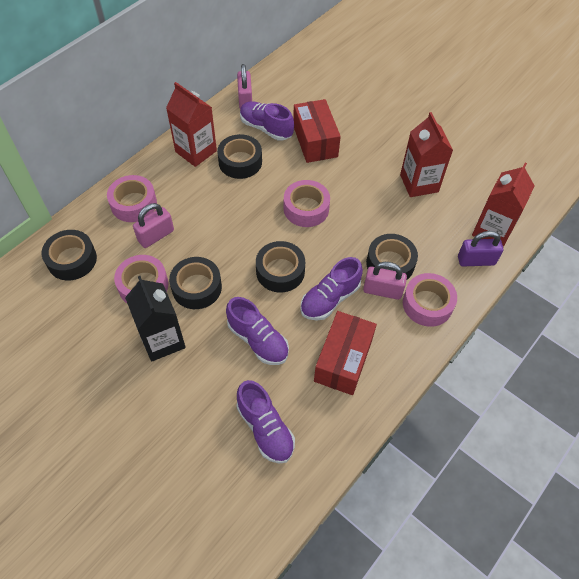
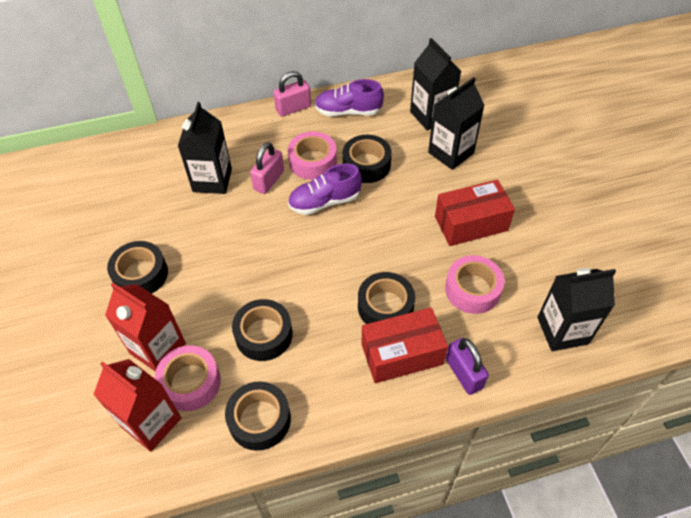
black carton: 1 -> 4
pink padlock: 3 -> 2
pink tape: 4 -> 3
purple shoe: 4 -> 2
red carton: 3 -> 2

